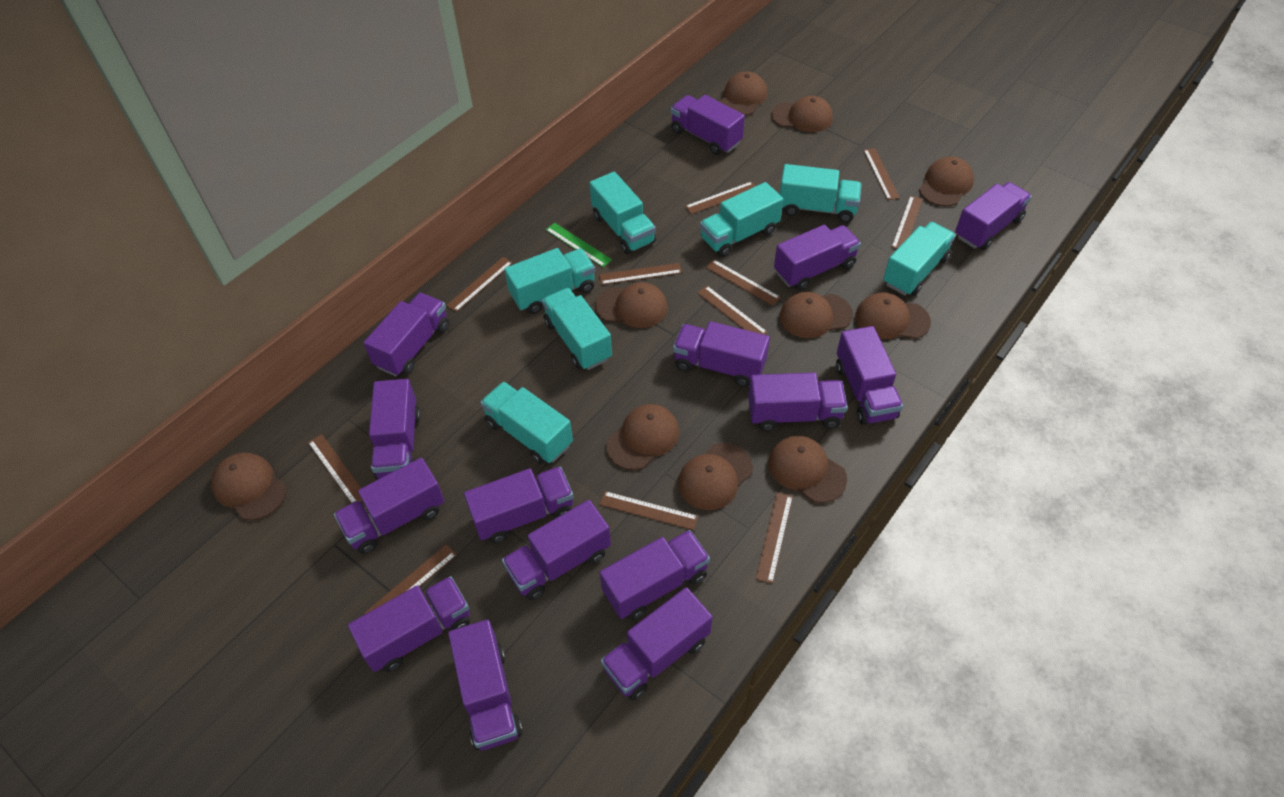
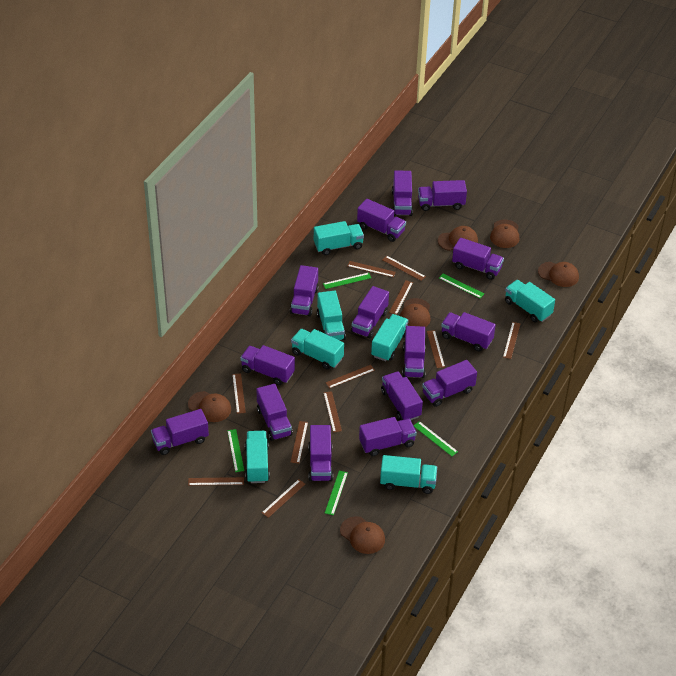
brown cap: 10 -> 6
green ruler: 1 -> 5

